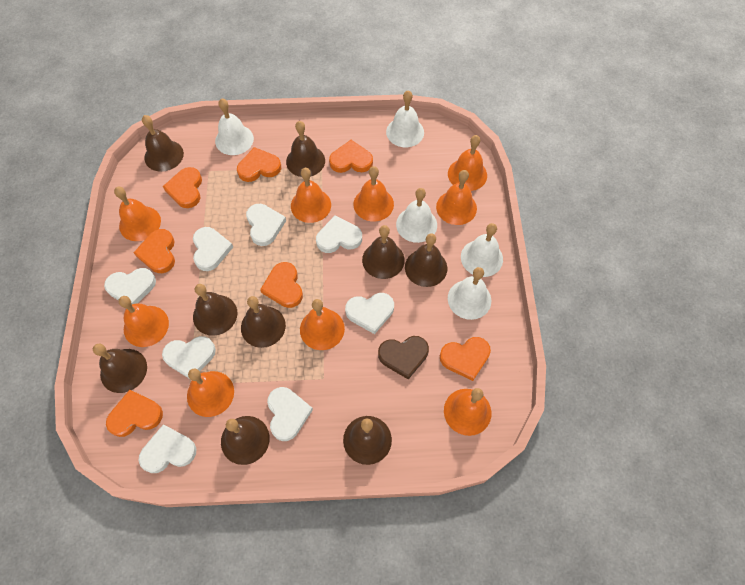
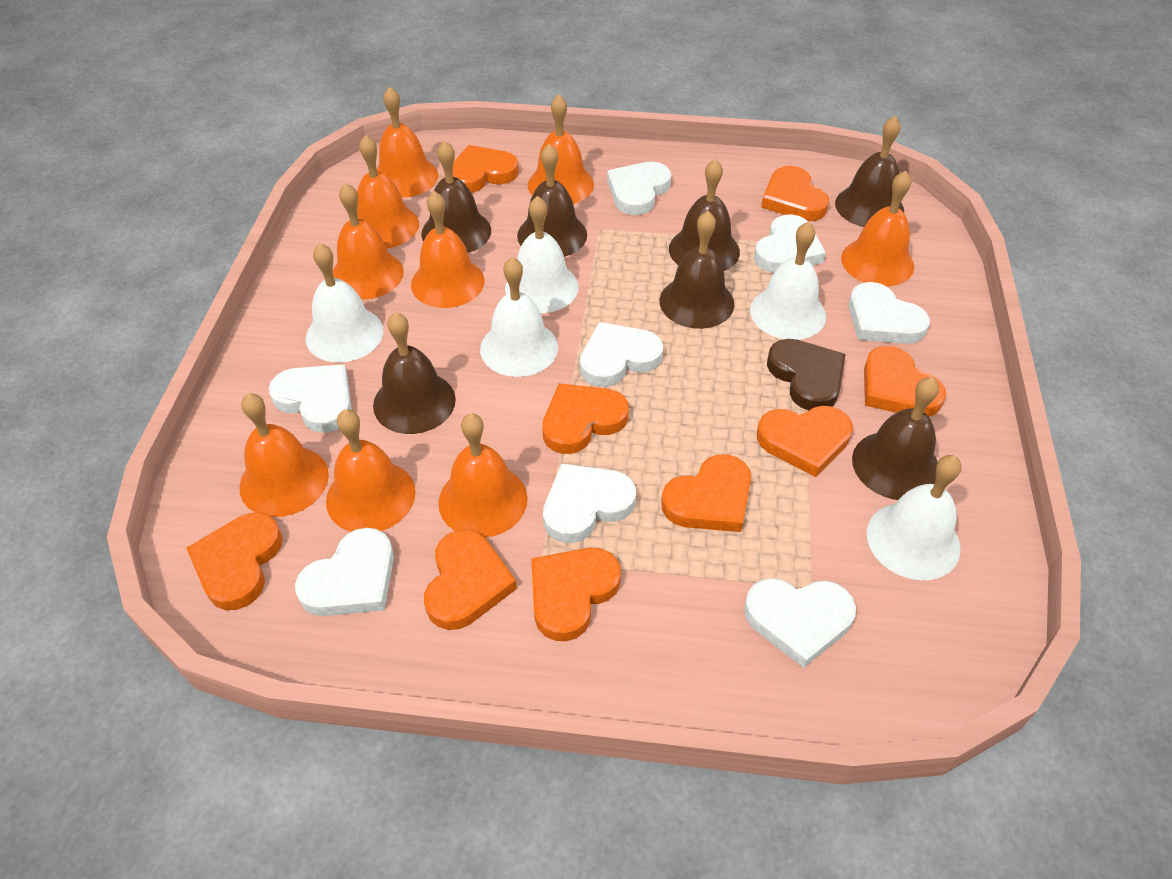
brown bell: 9 -> 7
orange heart: 7 -> 9

